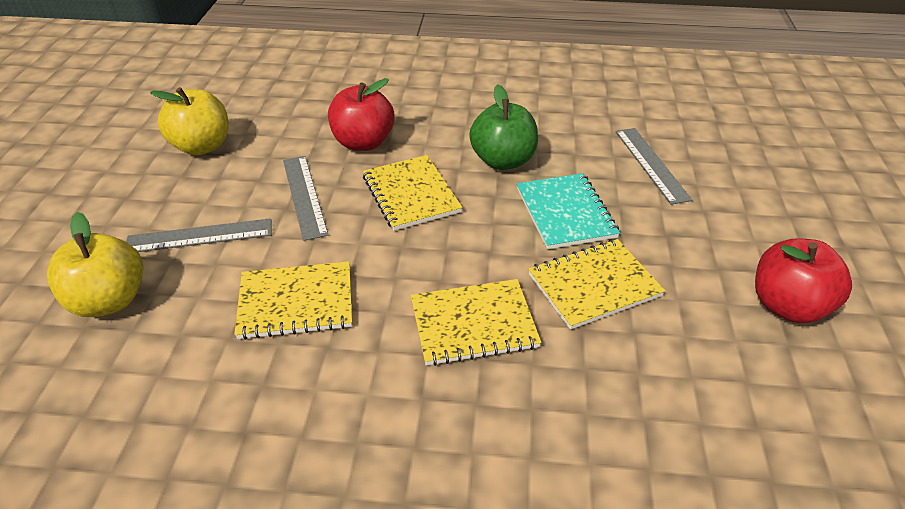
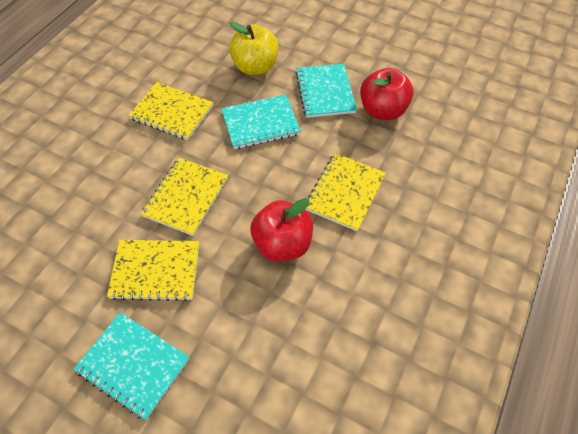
green apple: 1 -> 0
grey ruler: 3 -> 0
turquoise notebook: 1 -> 3
yellow apple: 2 -> 1

